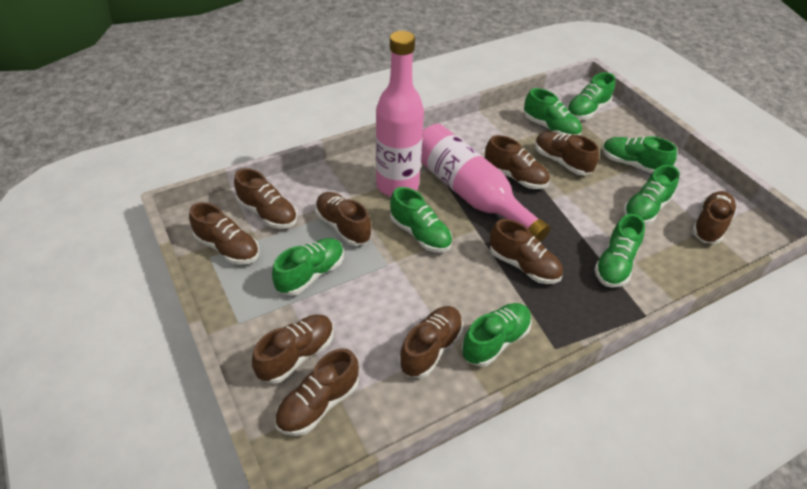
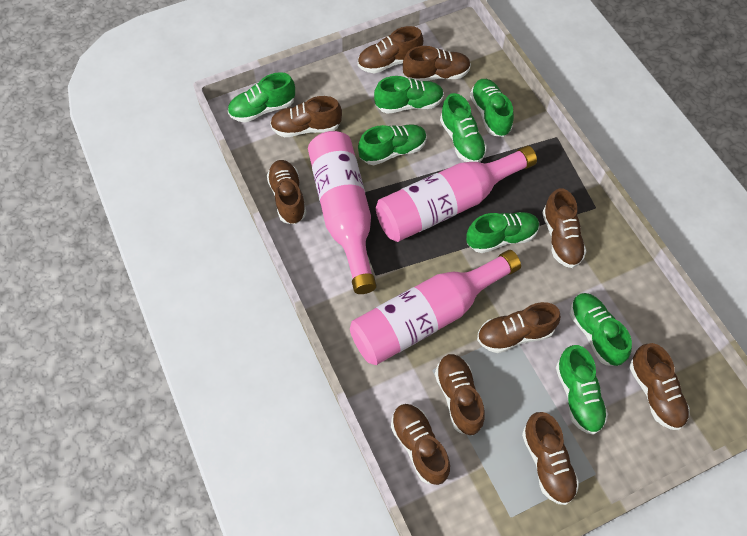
pink bottle: 2 -> 3

